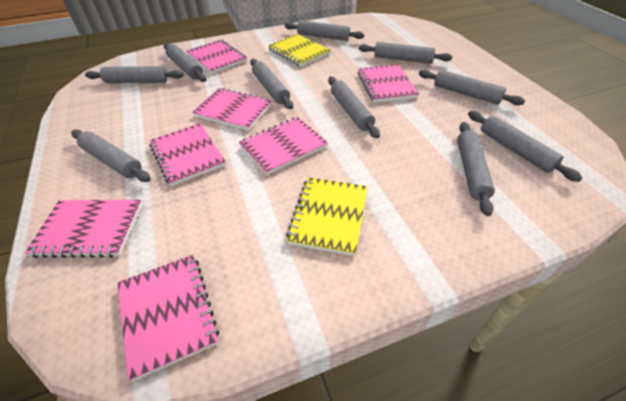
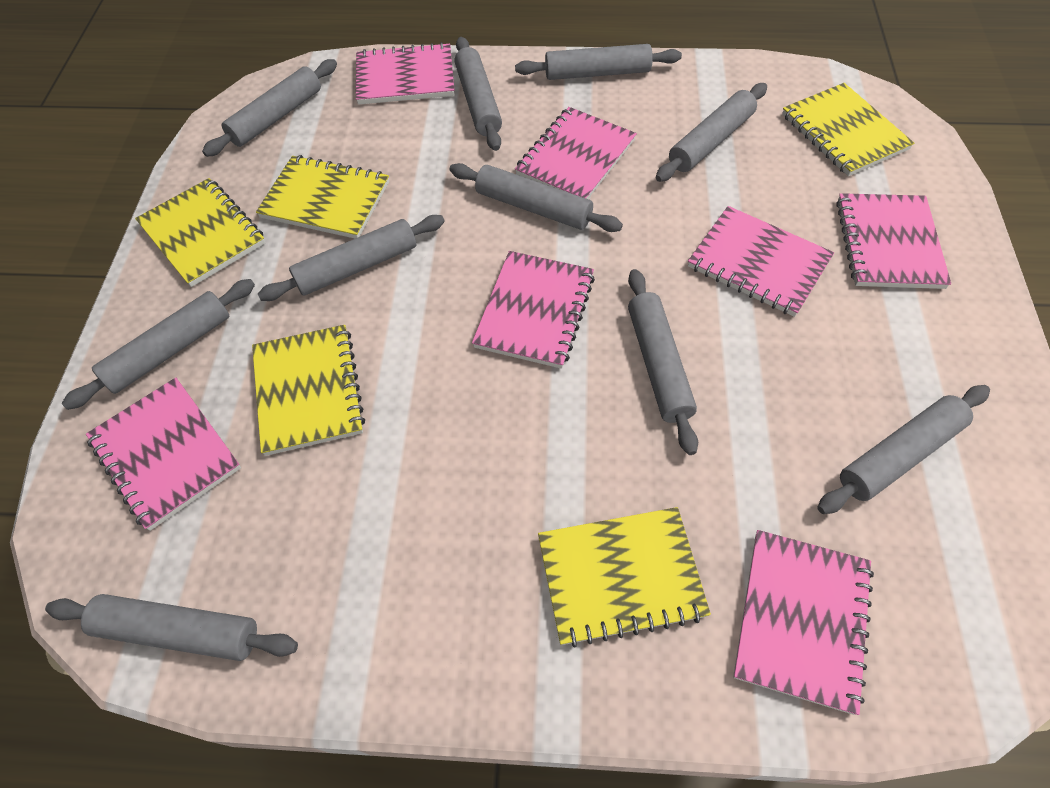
yellow notebook: 2 -> 5

